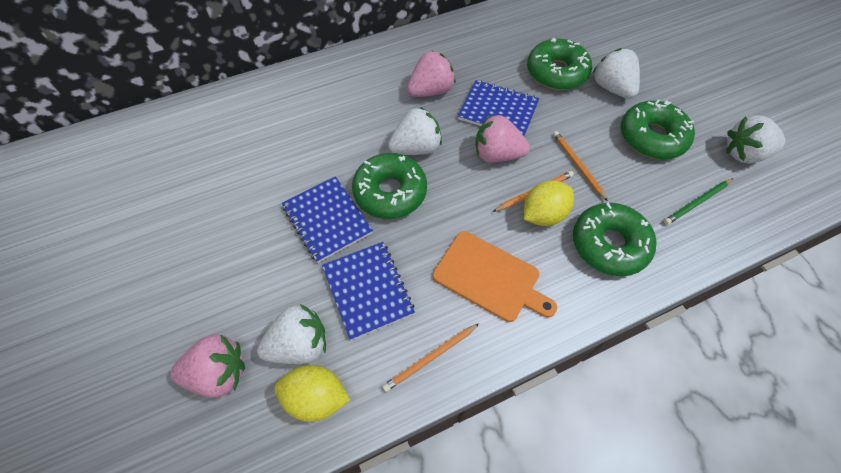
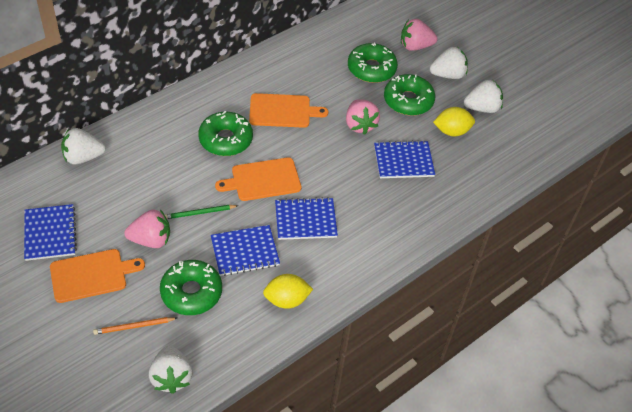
blue notebook: 3 -> 4
orange cutting board: 1 -> 3
orange pencil: 3 -> 1

